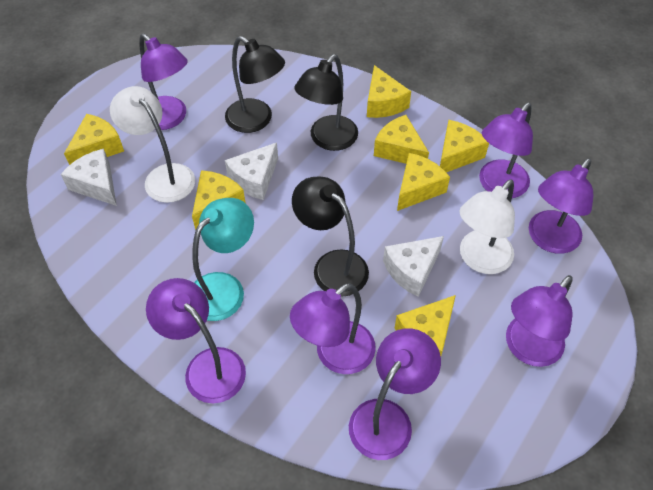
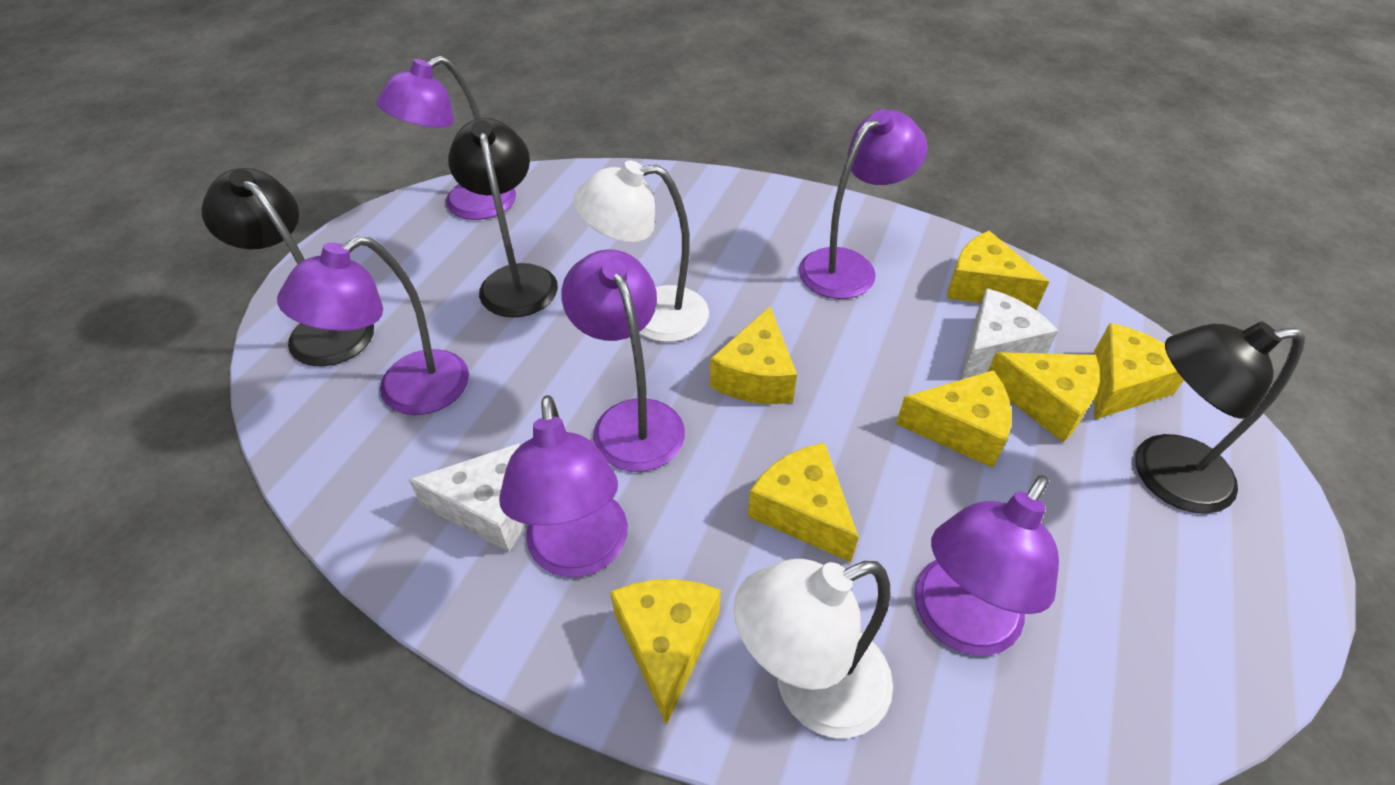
purple lamp: 7 -> 6
turquoise lamp: 1 -> 0
white cheese: 3 -> 2

